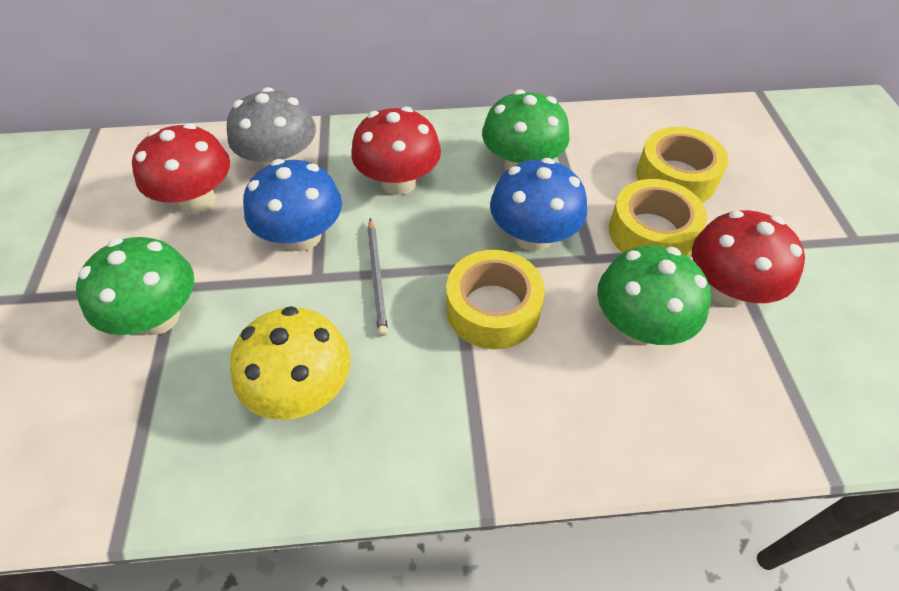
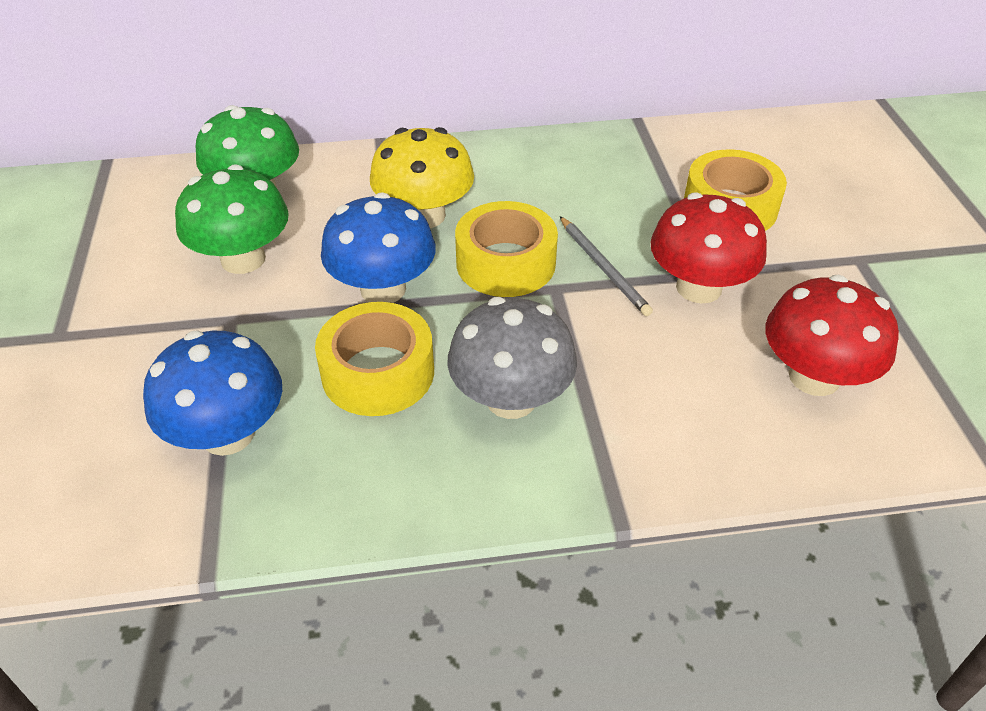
green mushroom: 3 -> 2
red mushroom: 3 -> 2

